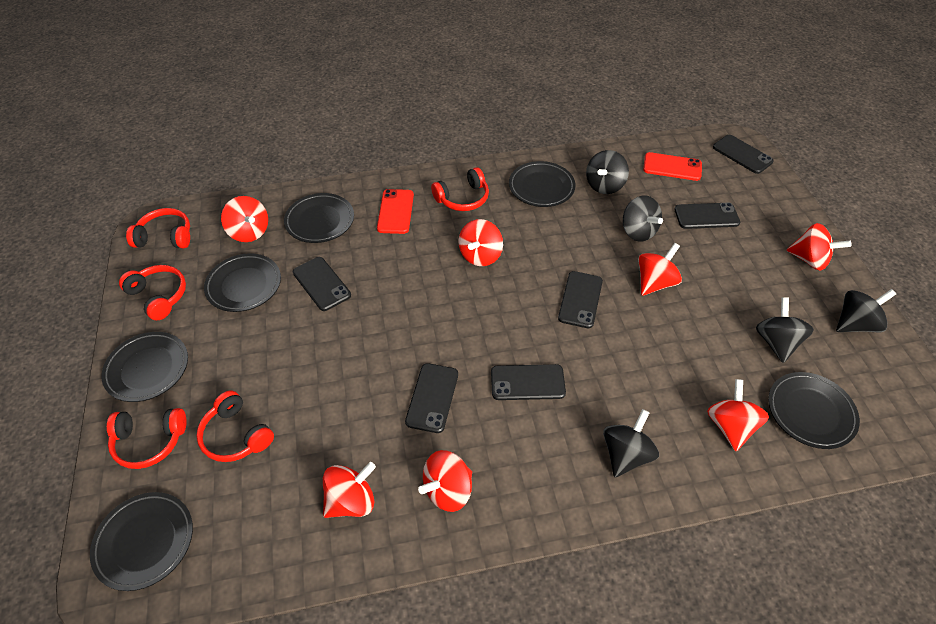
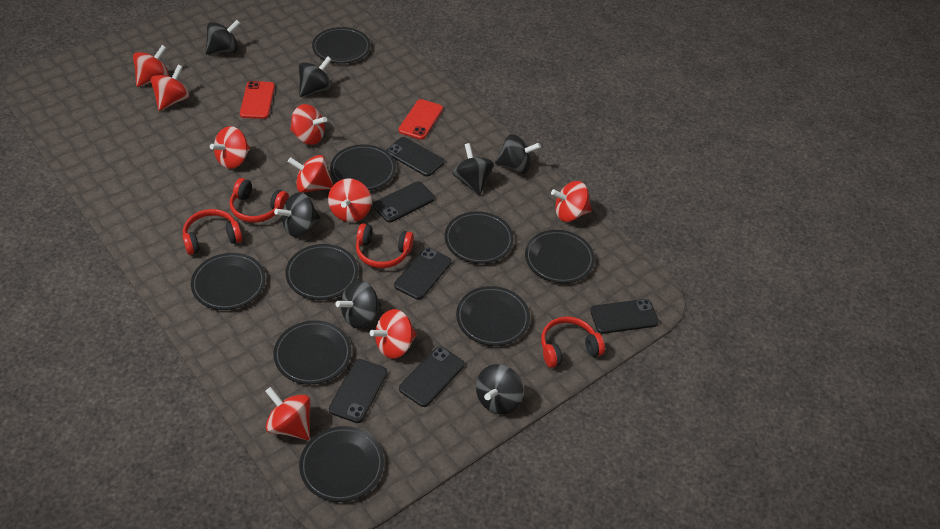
black plate: 6 -> 9
black spinning top: 5 -> 7
red headphones: 5 -> 4
red spinning top: 7 -> 9

